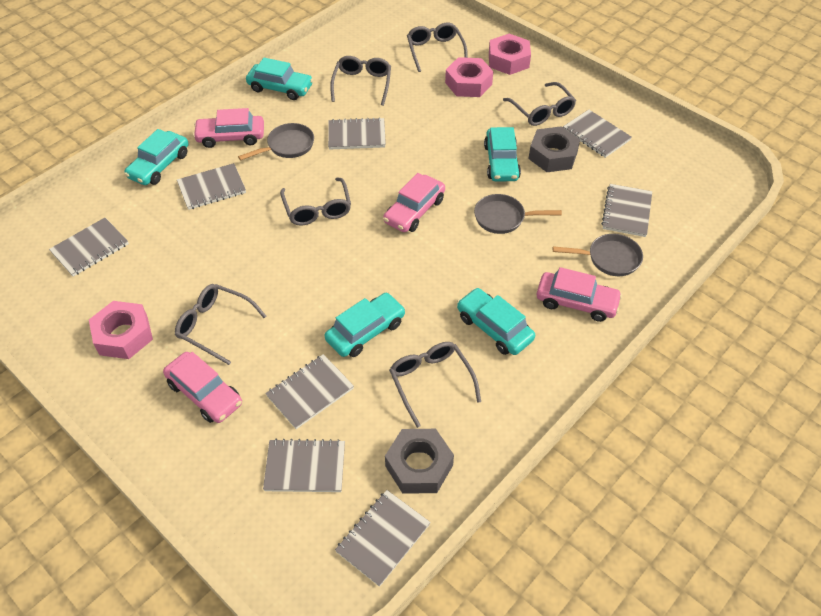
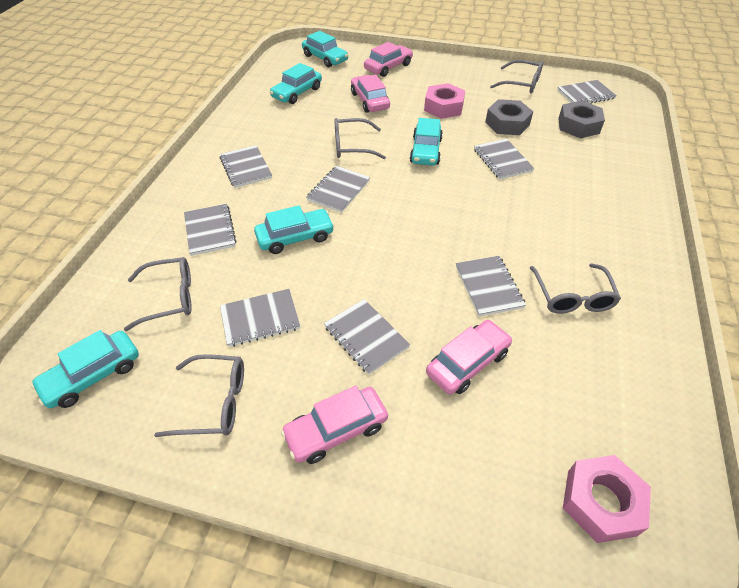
grey glasses: 6 -> 5
grey pan: 3 -> 0
pink nut: 3 -> 2

